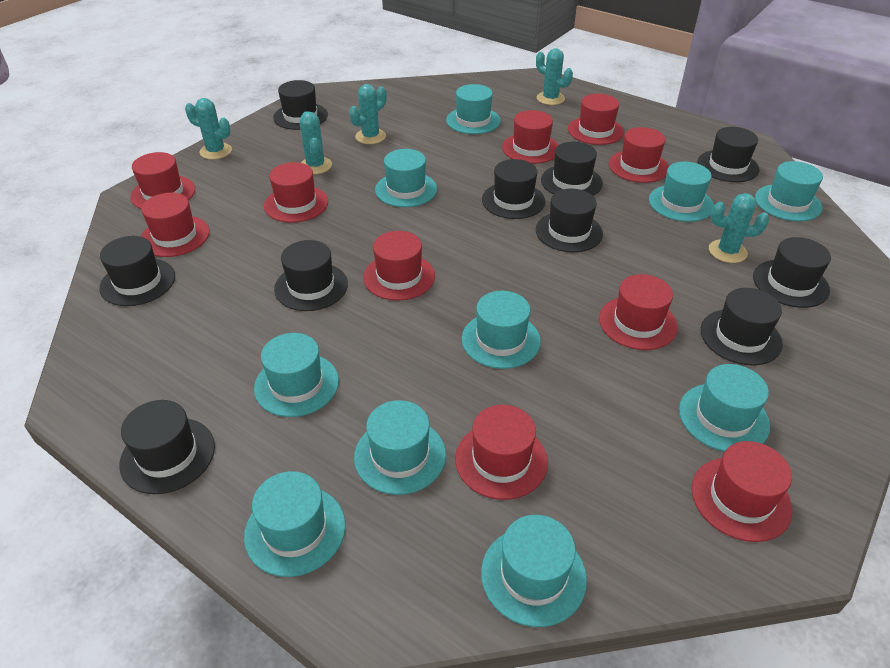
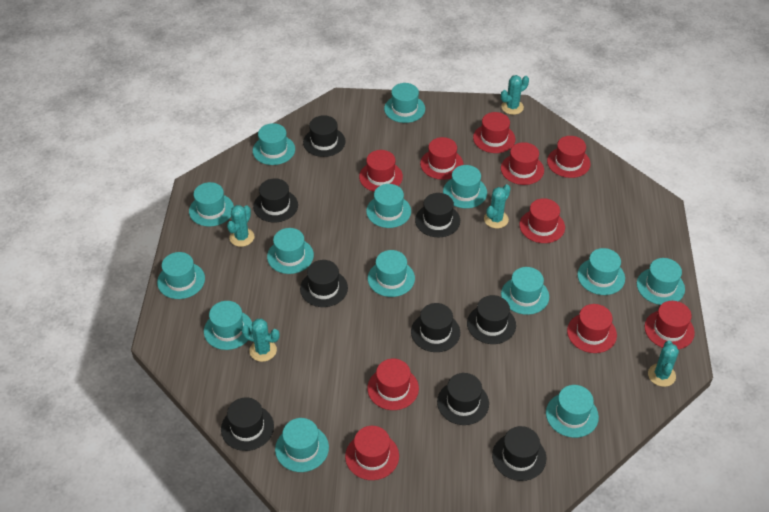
black hat: 10 -> 9
turquoise hat: 10 -> 14

